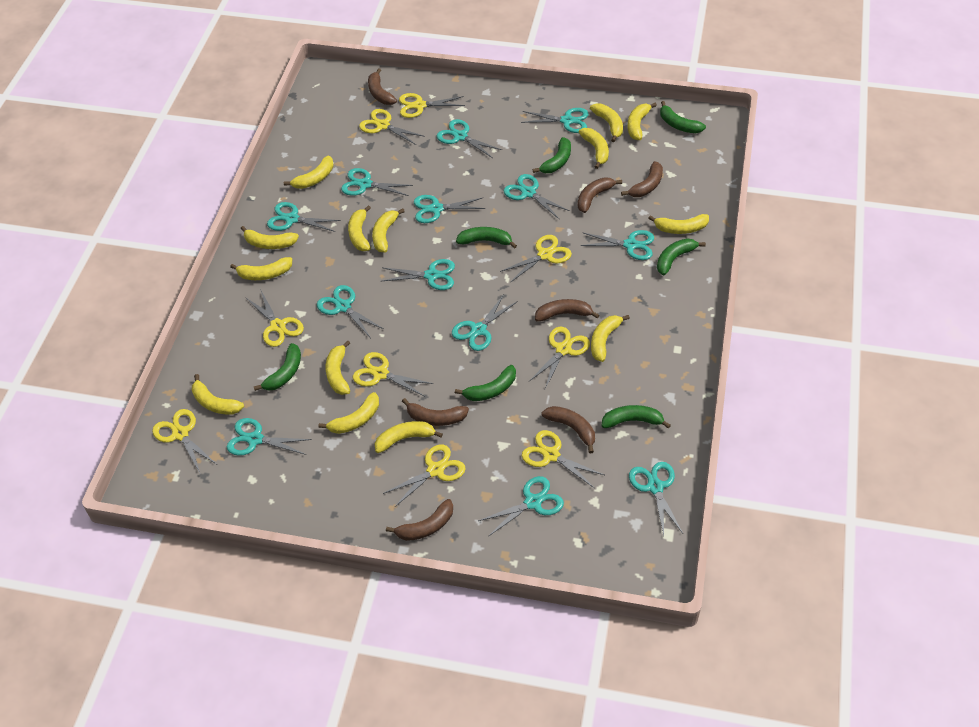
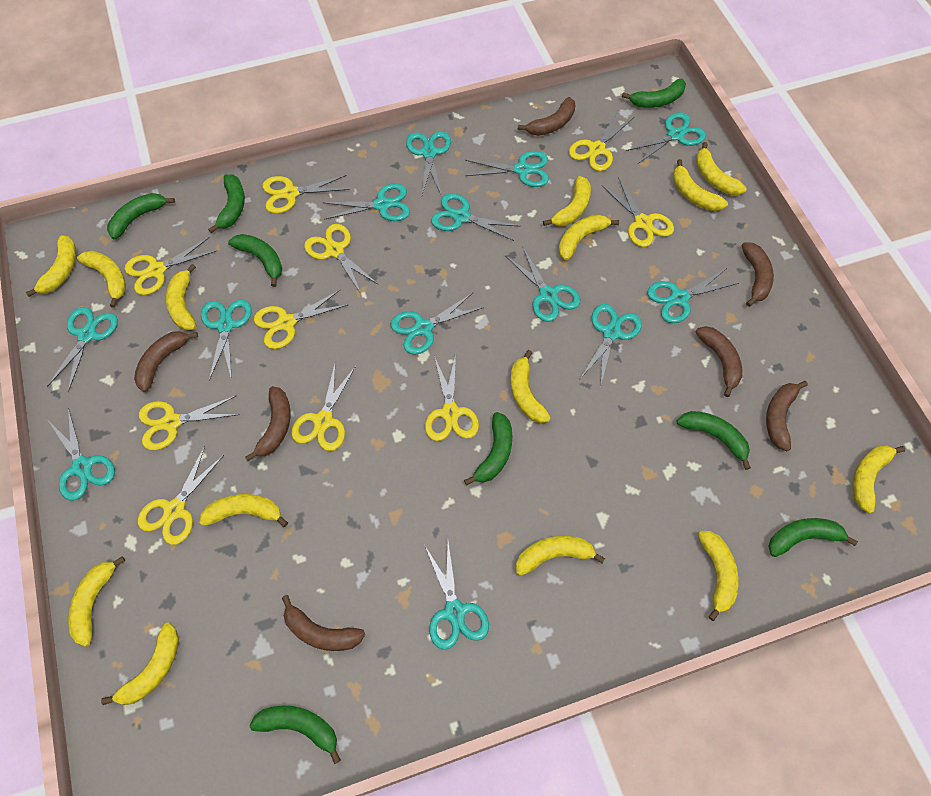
green banana: 7 -> 8
yellow scissors: 9 -> 10

